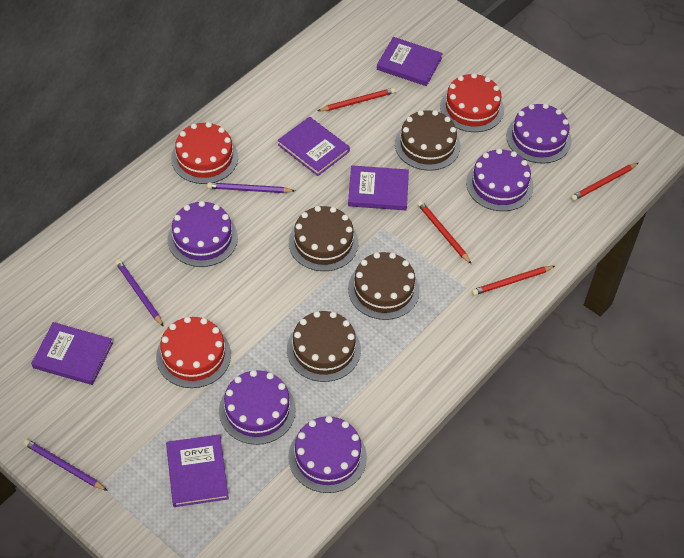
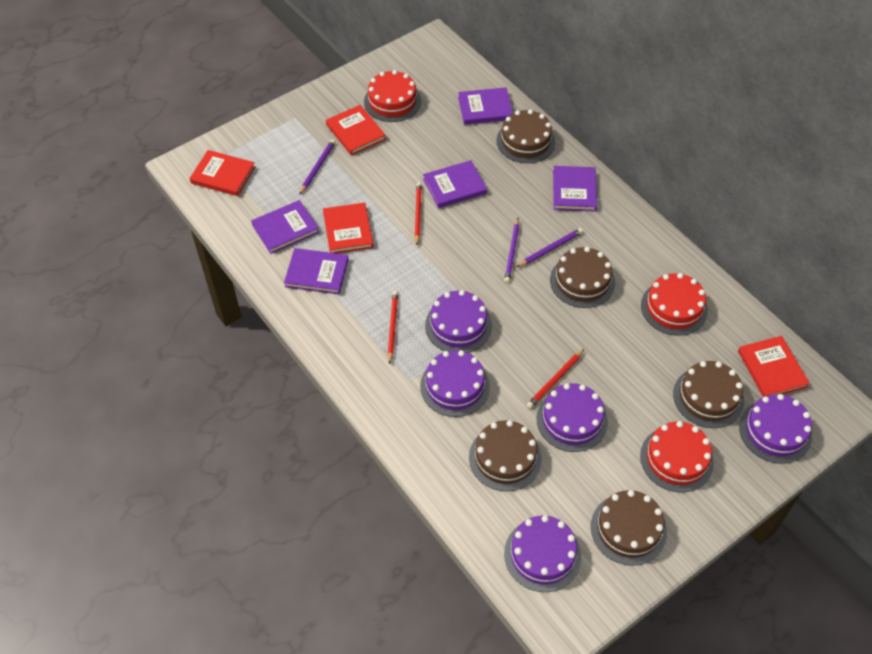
brown cake: 4 -> 5
red book: 0 -> 4
red pencil: 4 -> 3

